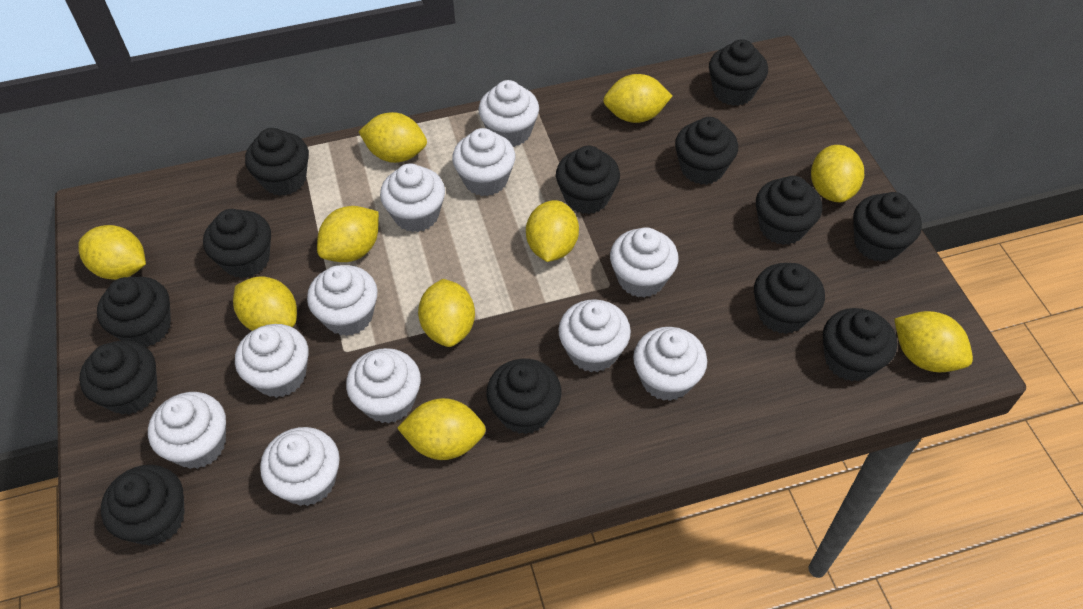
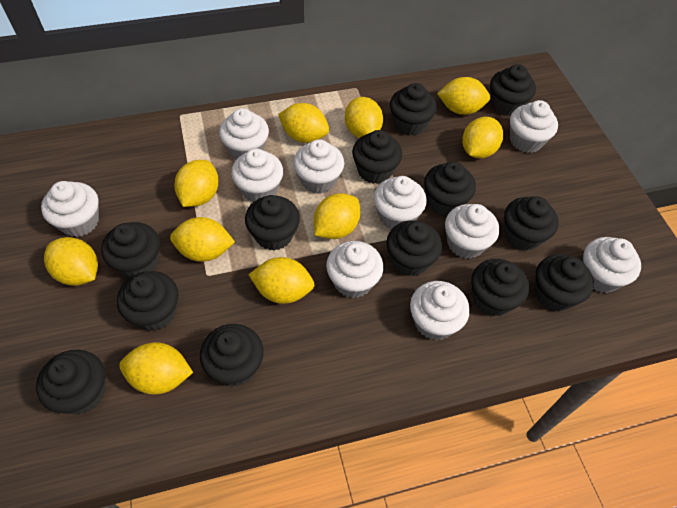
white cupcake: 11 -> 10

